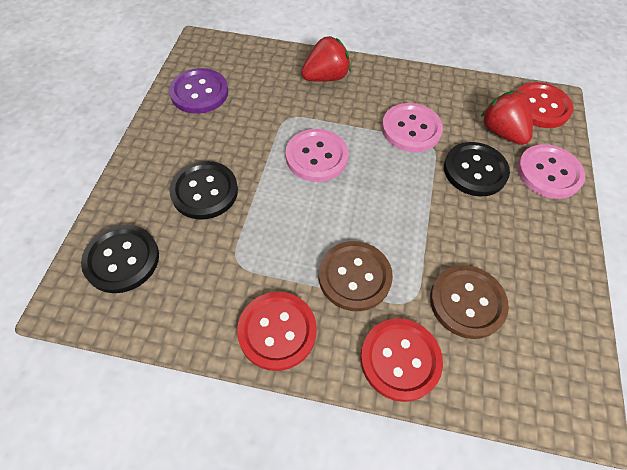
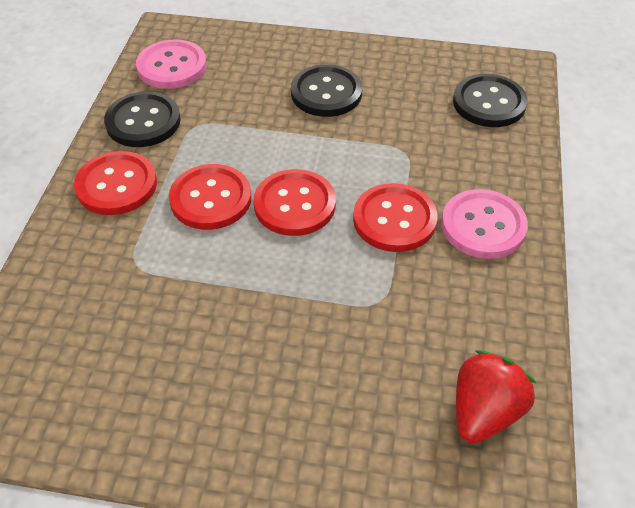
brown button: 2 -> 0
pink button: 3 -> 2
purple button: 1 -> 0
red button: 3 -> 4
red strawberry: 2 -> 1

